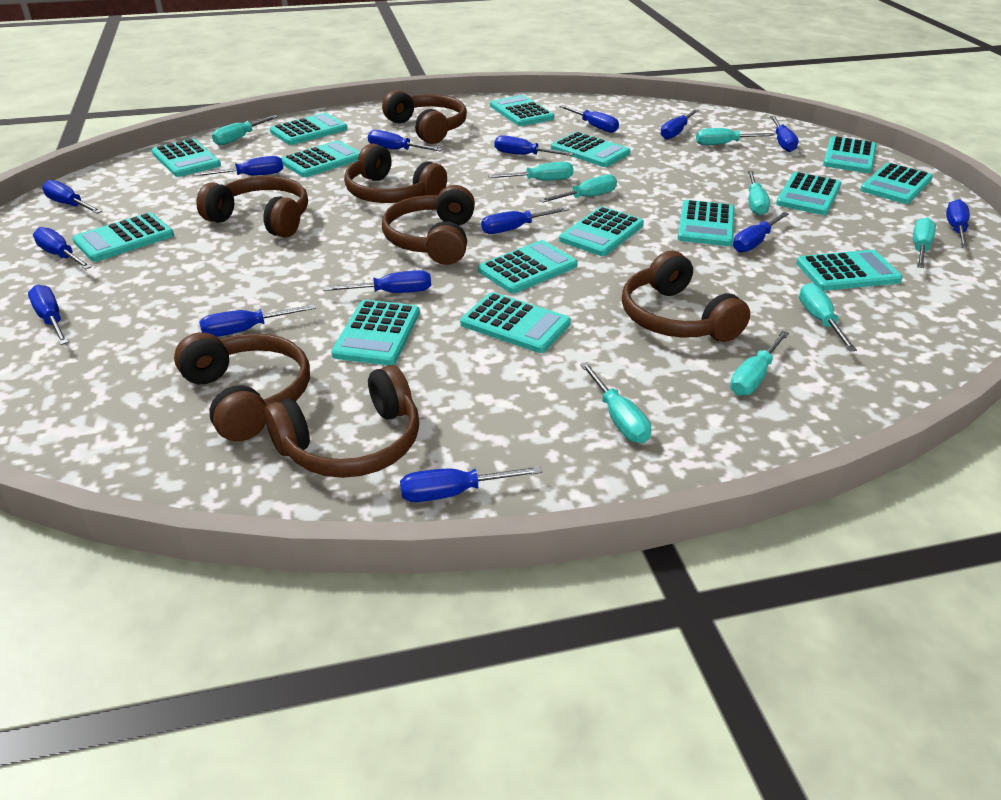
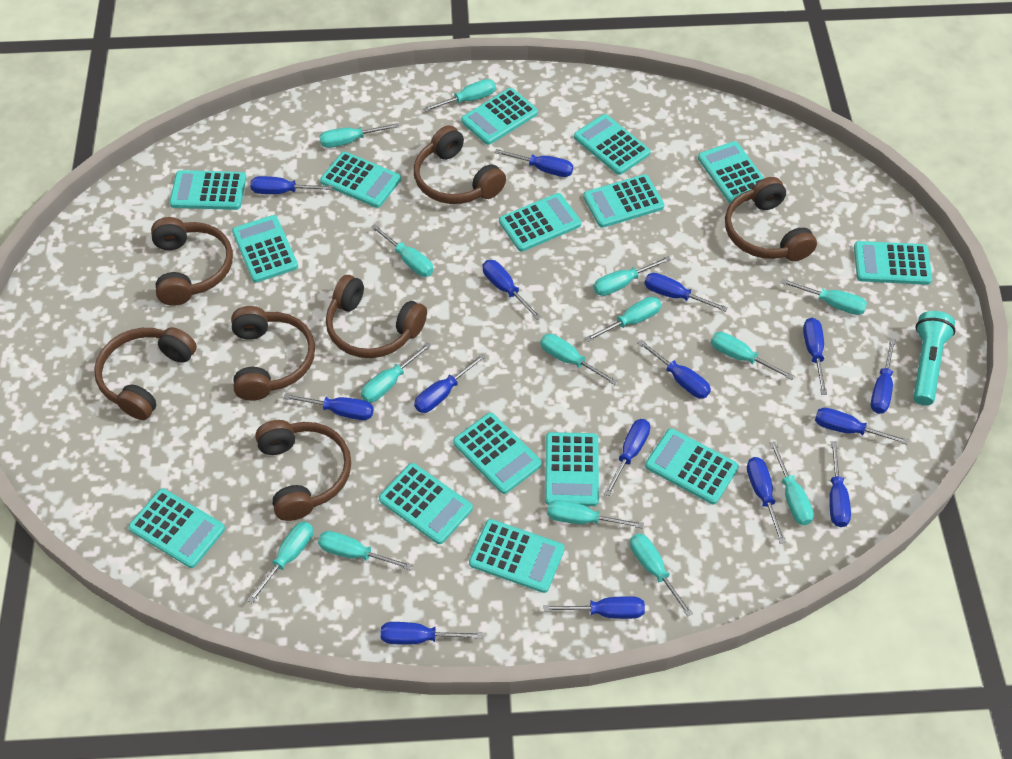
turquoise flashlight: 0 -> 1
turquoise screwdriver: 9 -> 14

